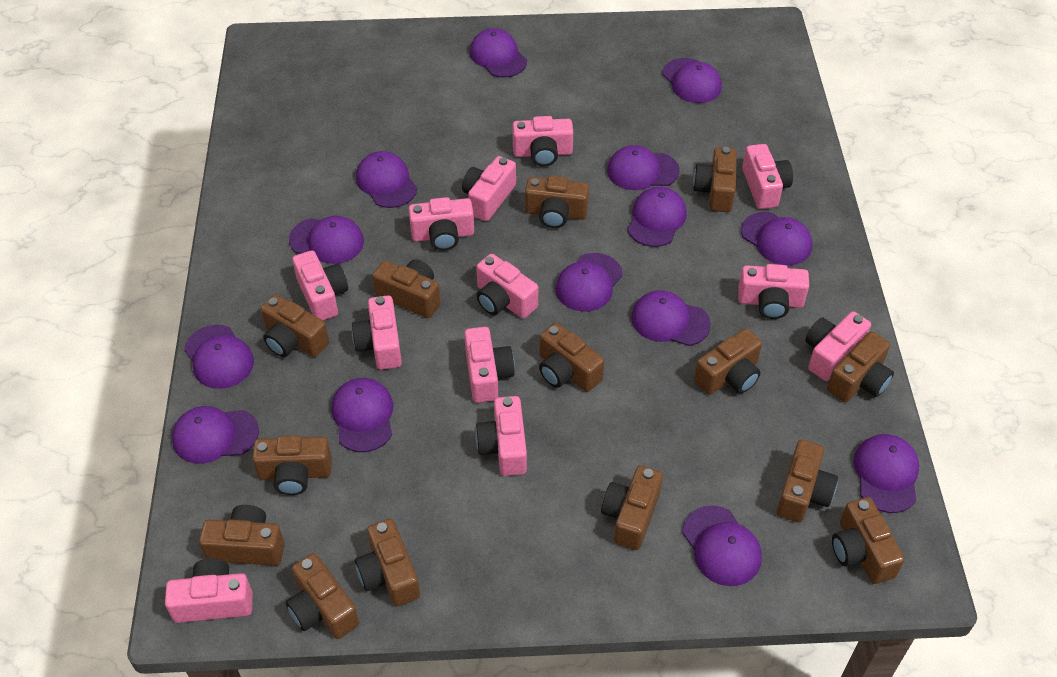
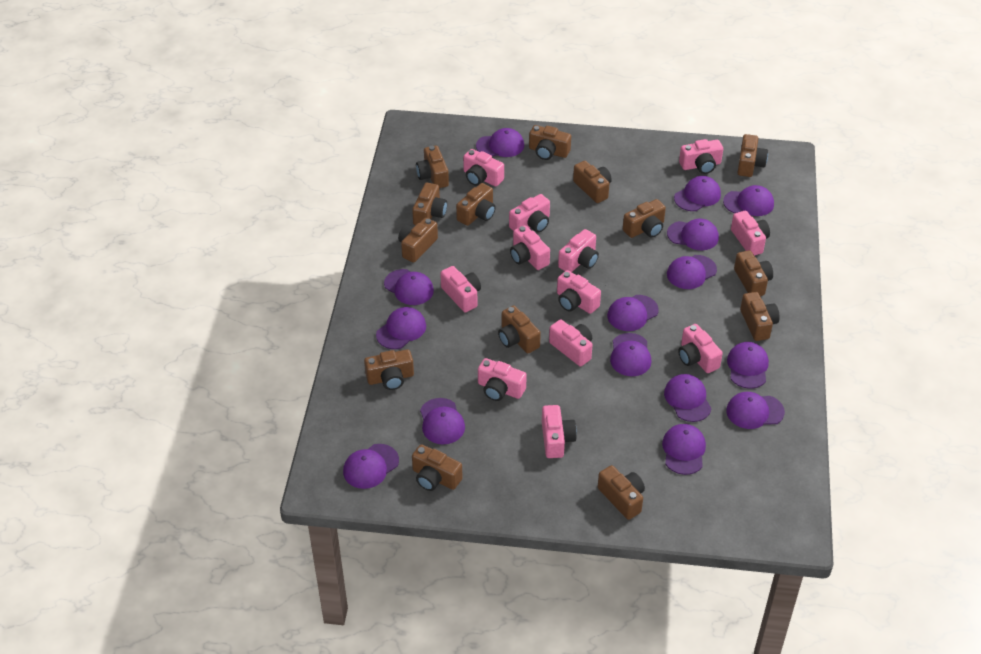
purple cap: 14 -> 15

